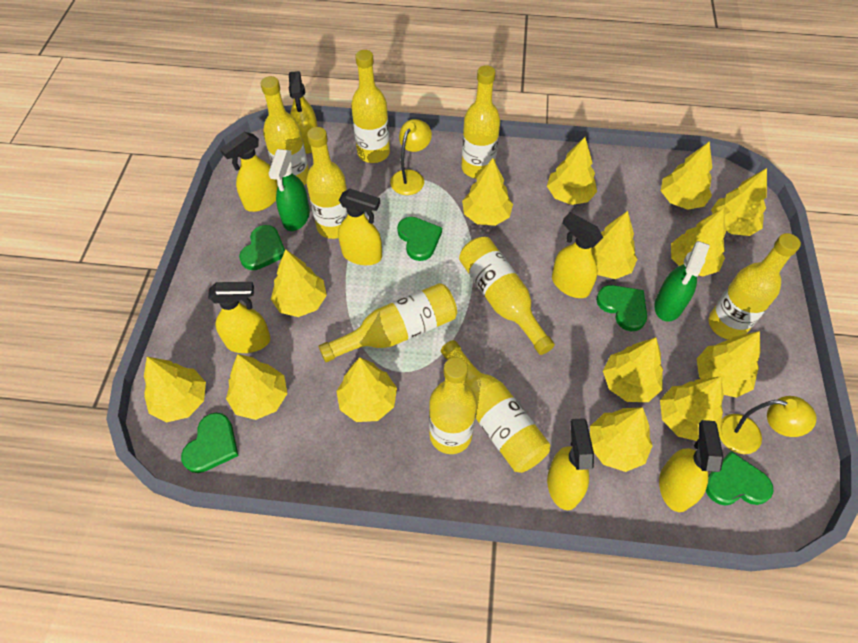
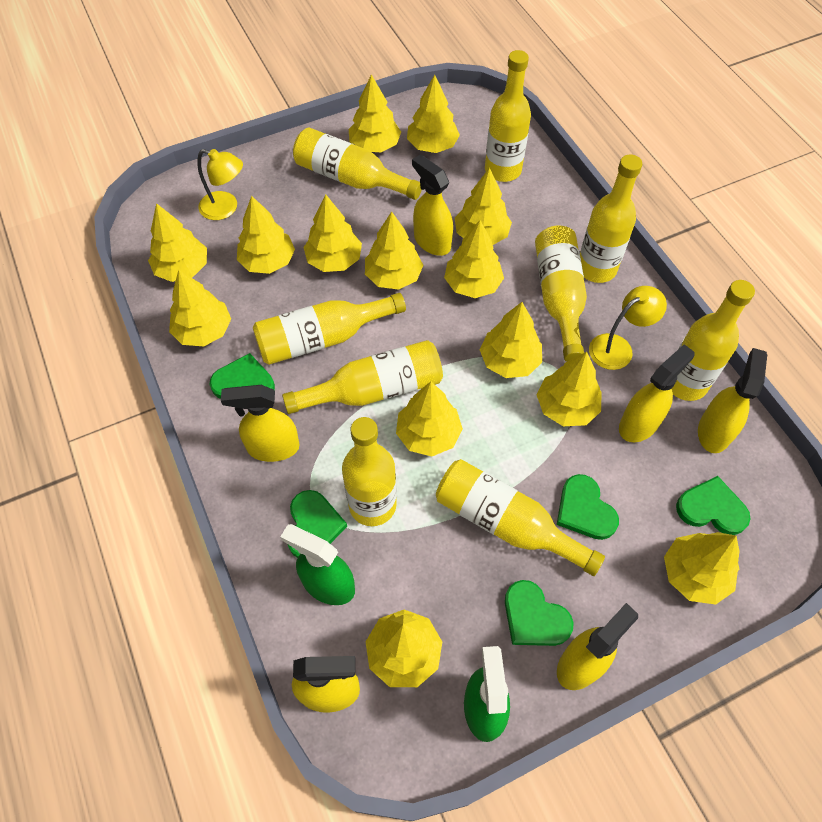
yellow spray bottle: 7 -> 6

